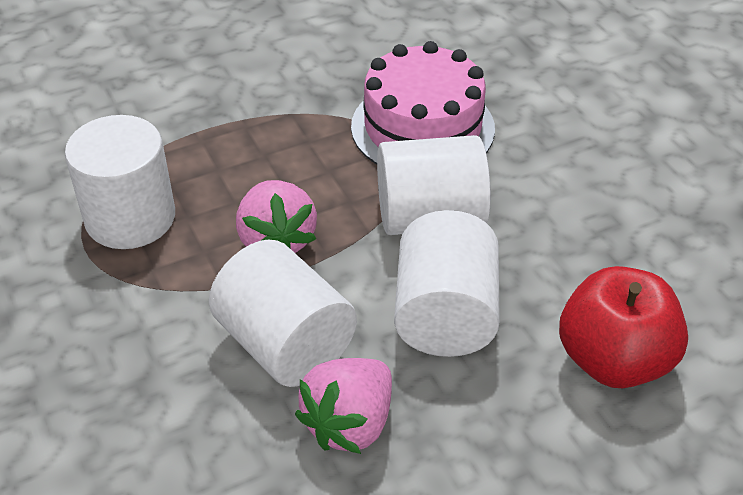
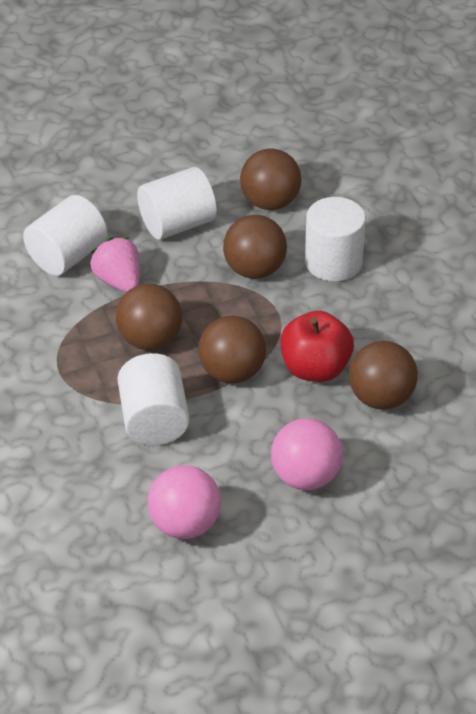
brown ball: 0 -> 5
pink ball: 0 -> 2
pink cake: 1 -> 0
pink strawberry: 2 -> 1

